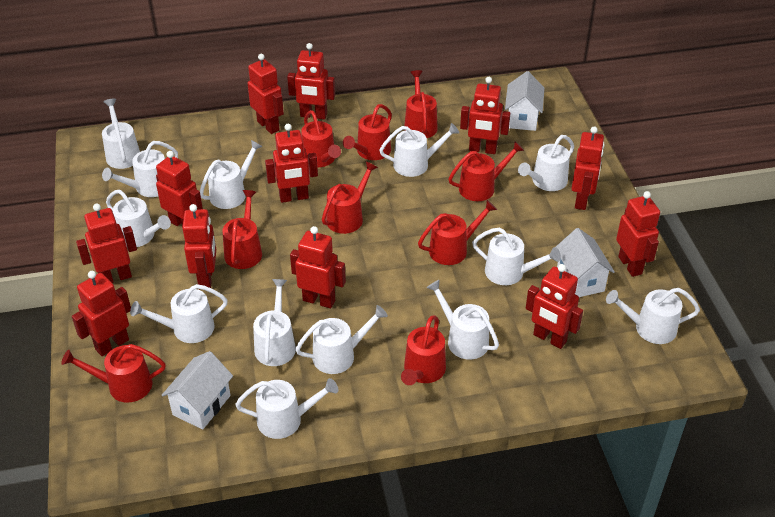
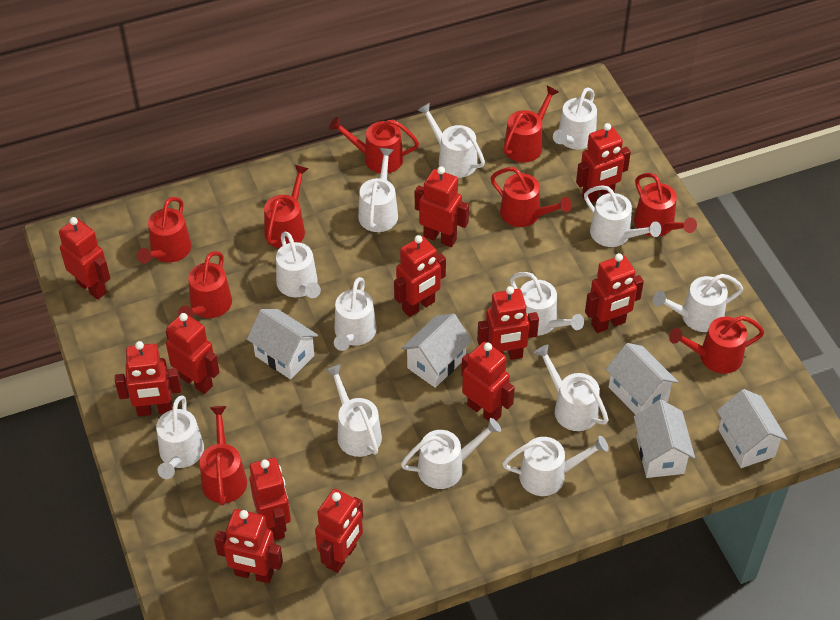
white house: 3 -> 5

